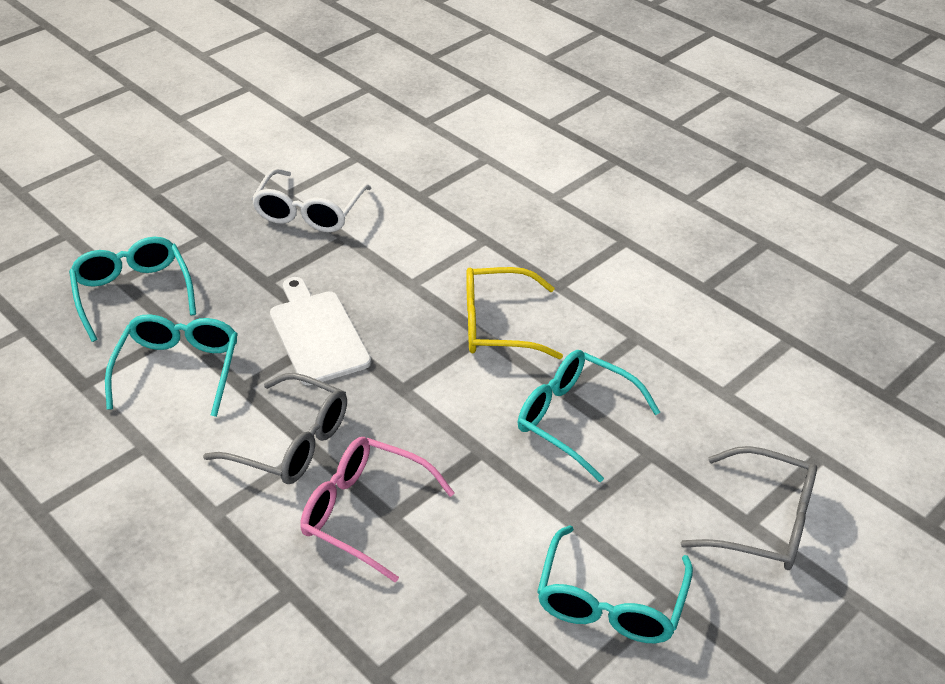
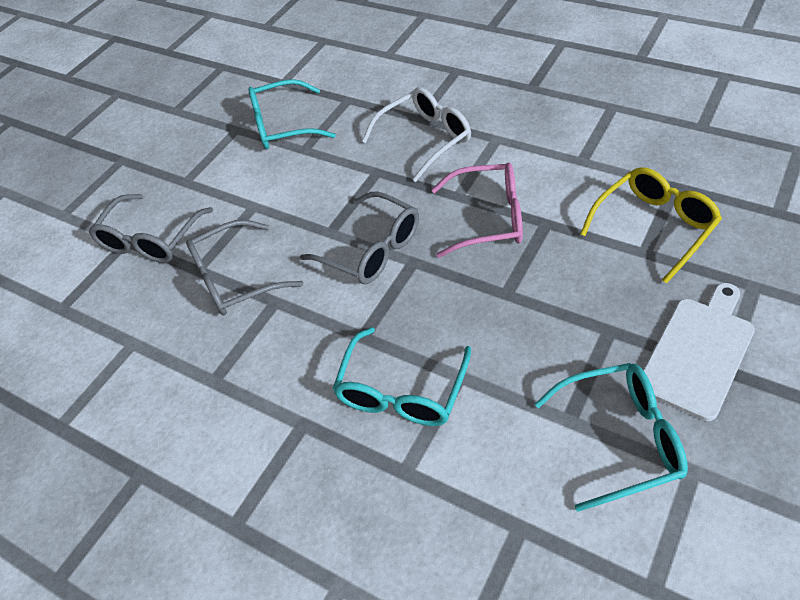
grey glasses: 2 -> 3
turquoise glasses: 4 -> 3

